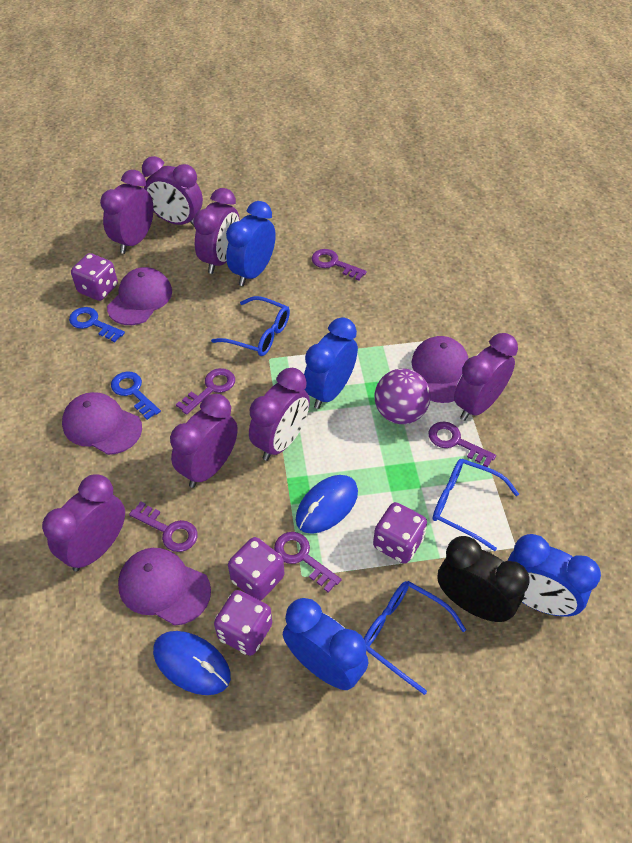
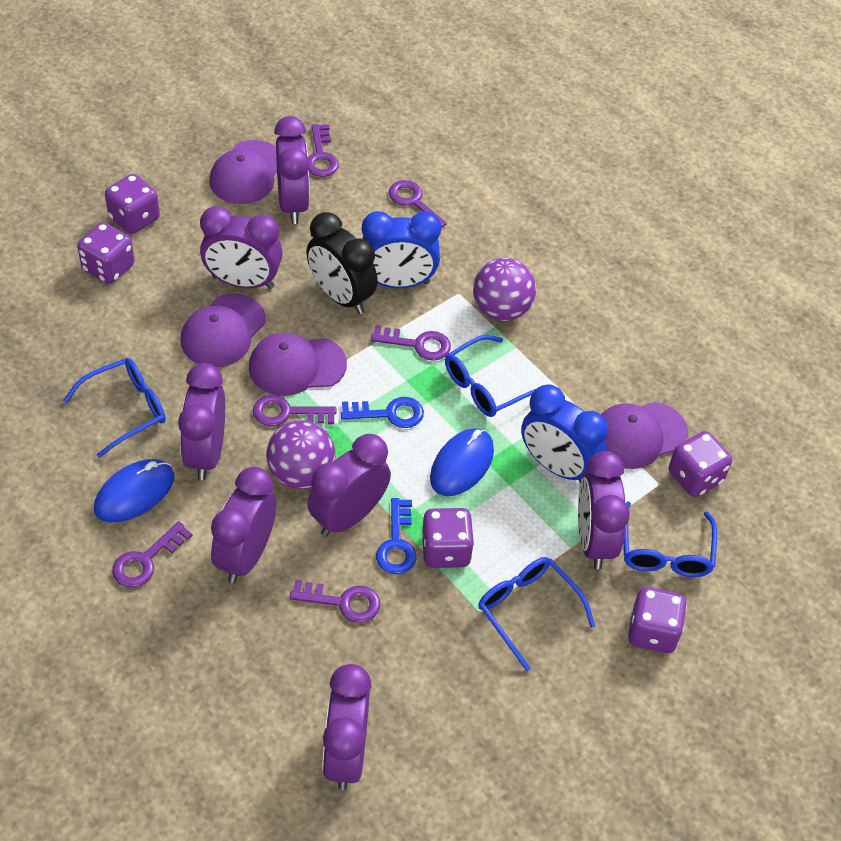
blue clock: 4 -> 2
blue glasses: 3 -> 4
purple ball: 1 -> 2
purple dice: 4 -> 5
purple key: 5 -> 6

